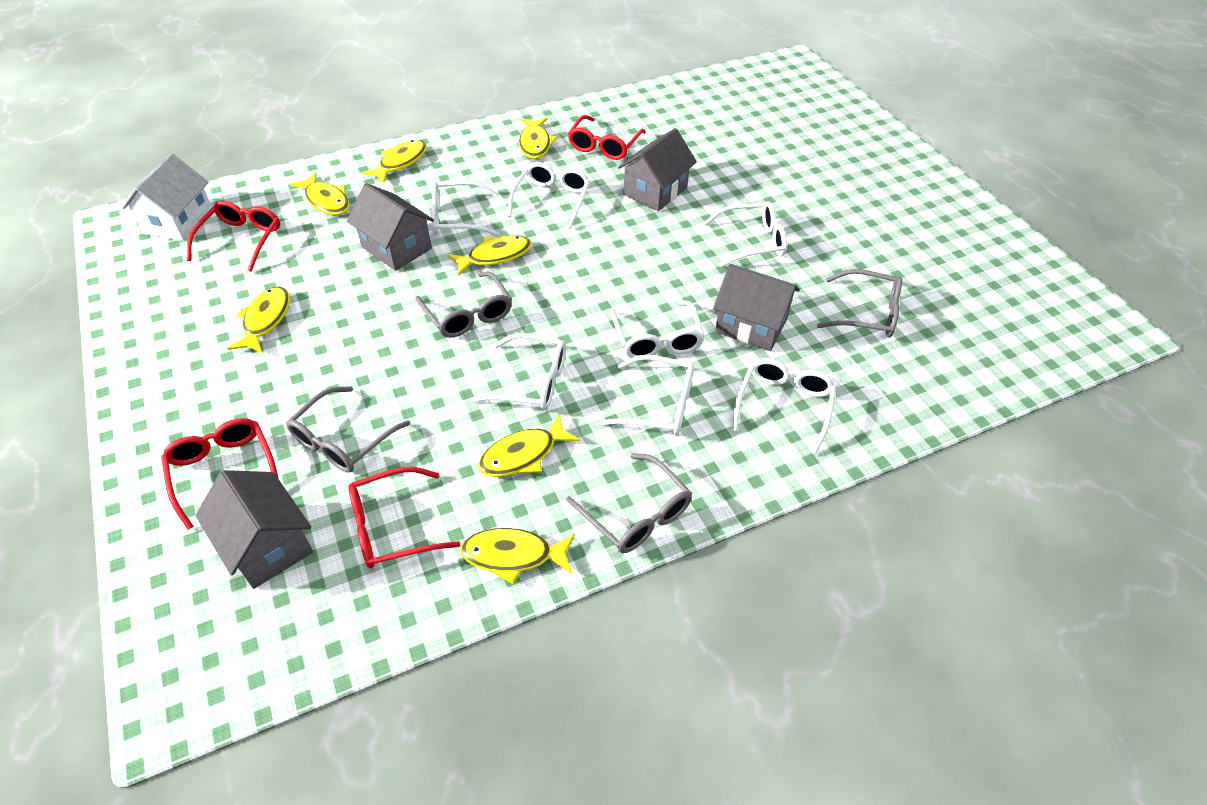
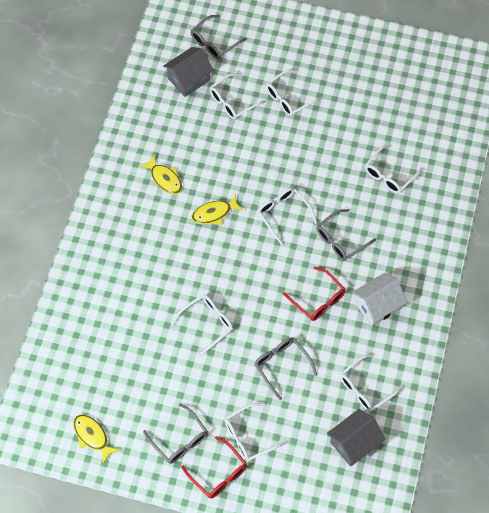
grey house: 4 -> 2
red glasses: 4 -> 2
yellow fish: 7 -> 3

